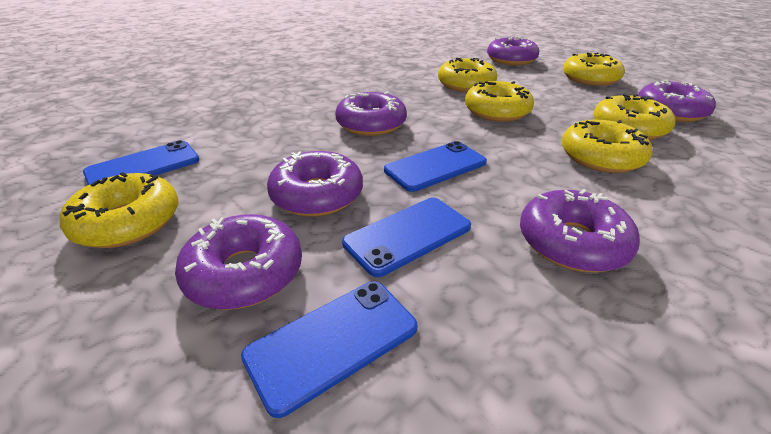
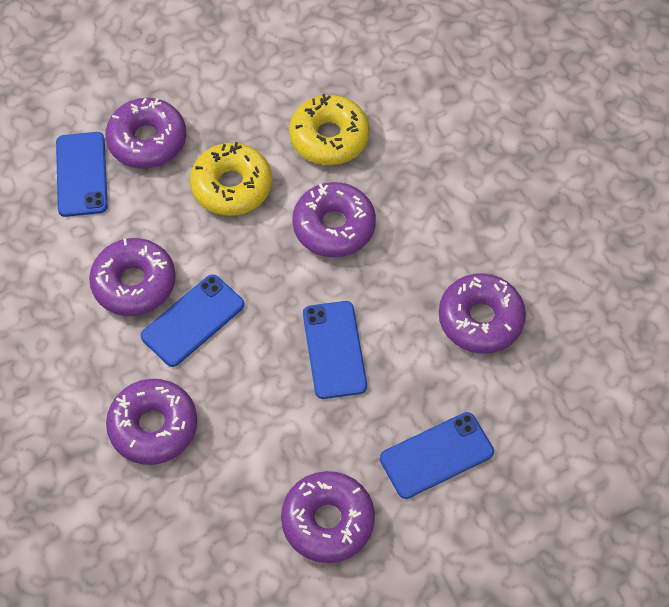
yellow donut: 6 -> 2

